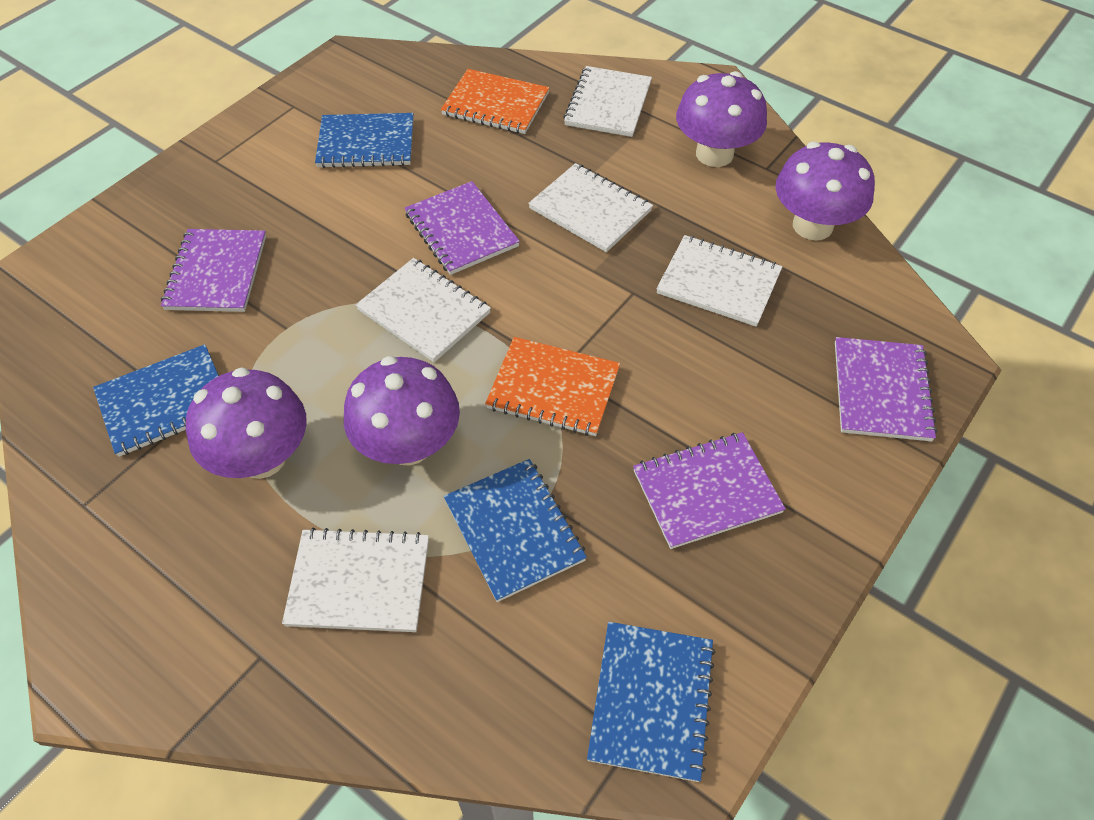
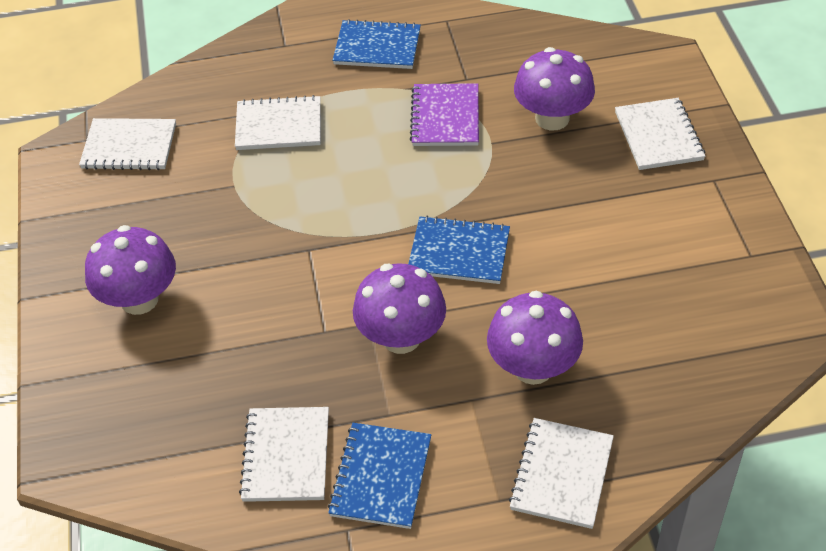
blue notebook: 4 -> 3
orange notebook: 2 -> 0
purple notebook: 4 -> 1

